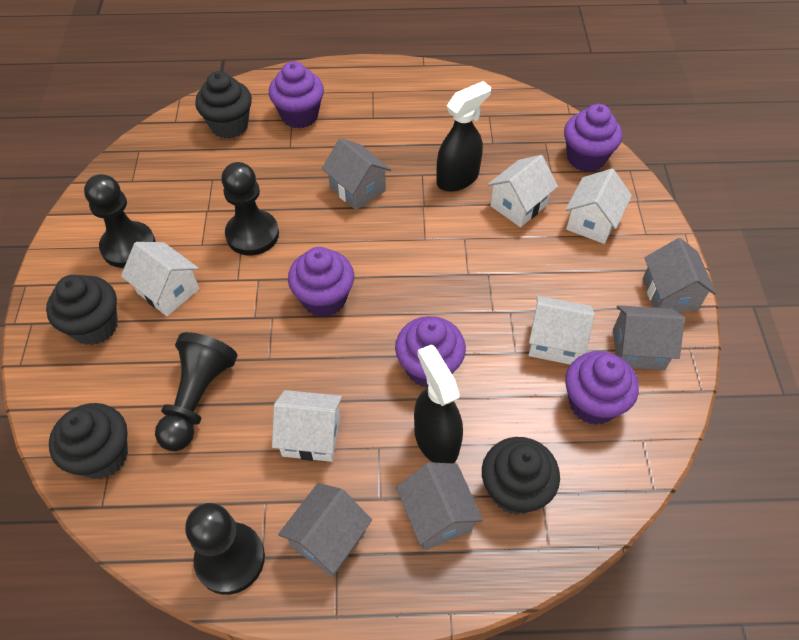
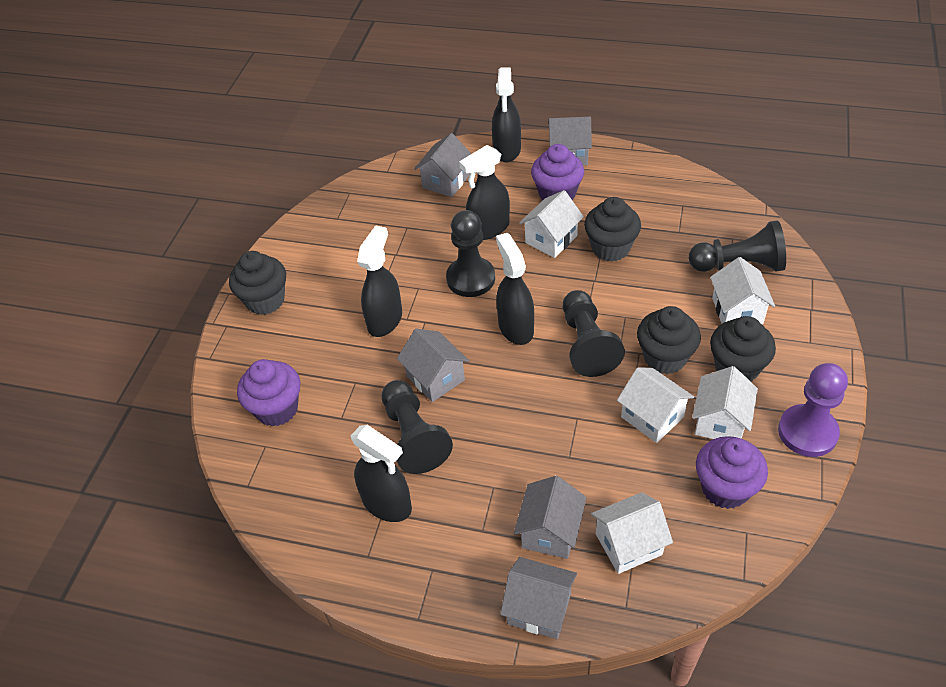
black spray bottle: 2 -> 5
purple cupcake: 5 -> 3
purple pawn: 0 -> 1

